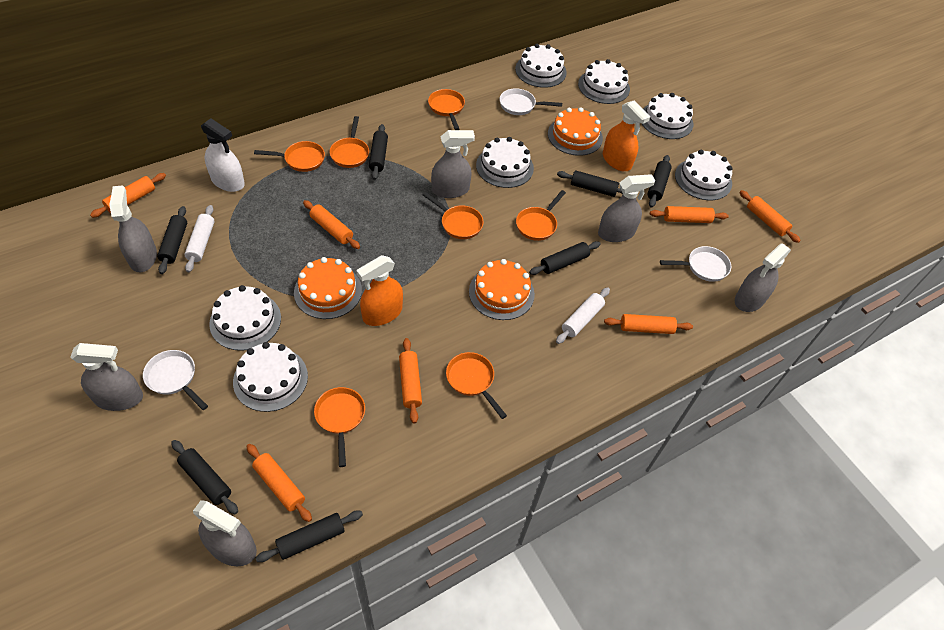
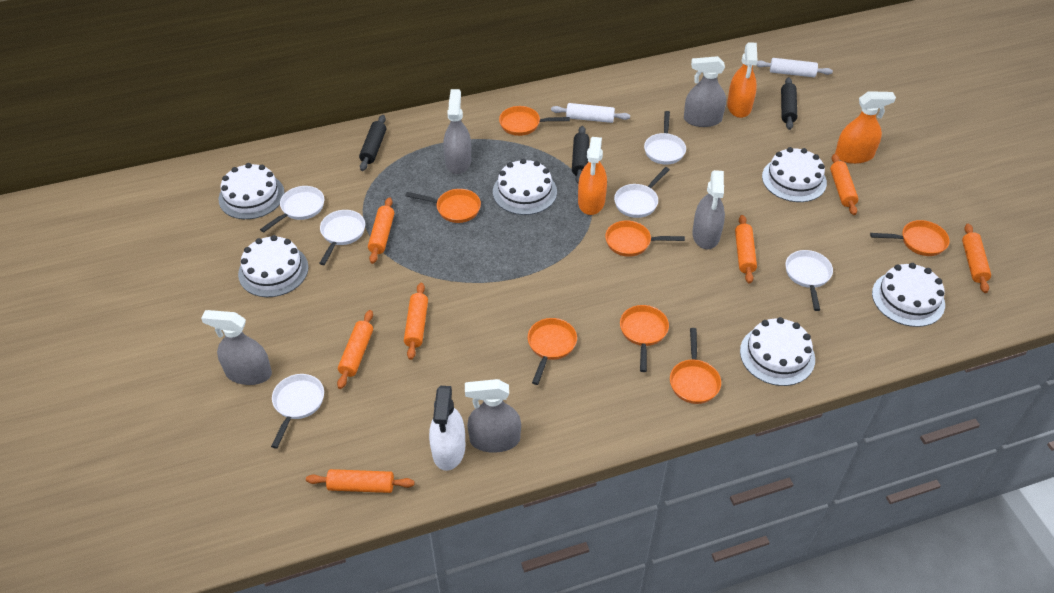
black rolling pin: 7 -> 3
grey spray bottle: 6 -> 5
orange cake: 3 -> 0
orange spray bottle: 2 -> 3
white cake: 7 -> 6
white pan: 3 -> 6

